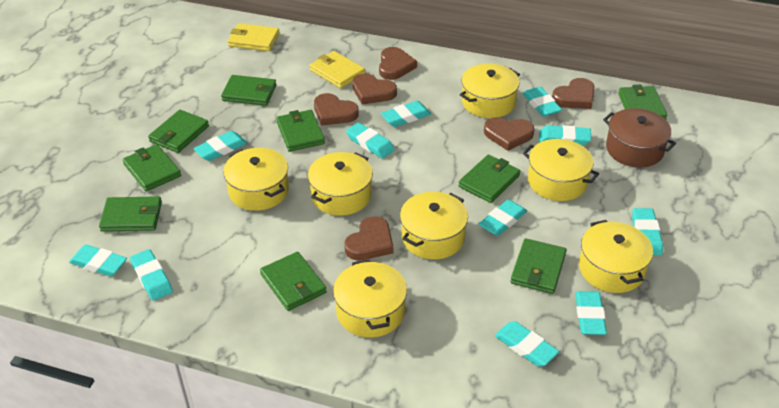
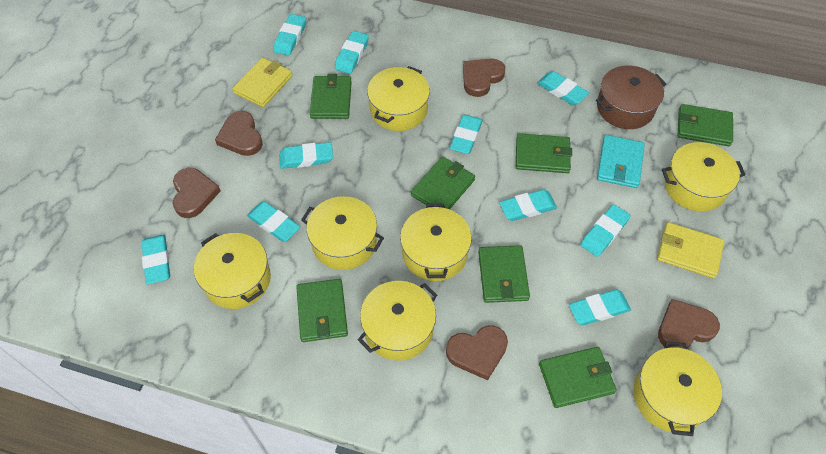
brown heart: 6 -> 5
green wallet: 9 -> 7
turquoise eraser: 11 -> 10
turquoise wallet: 0 -> 1

